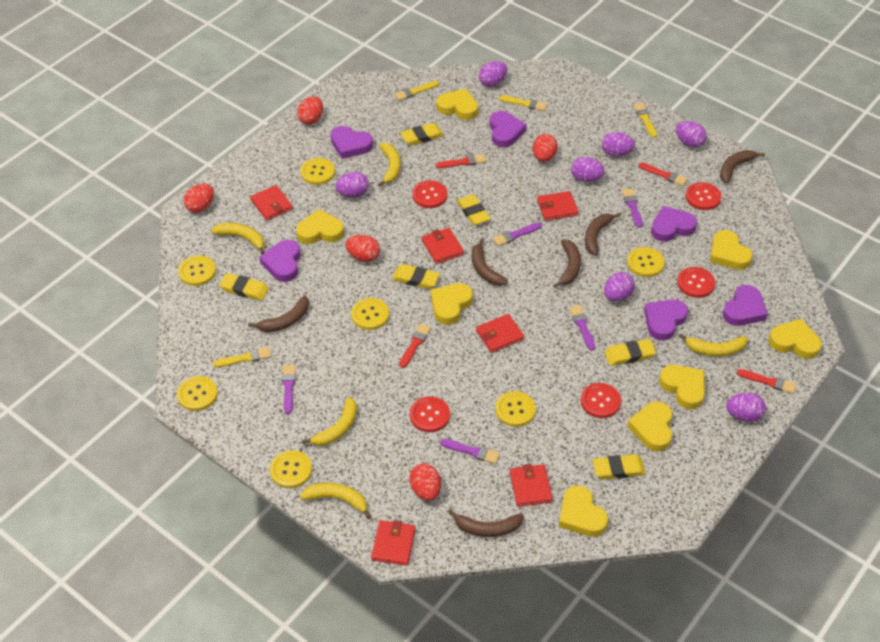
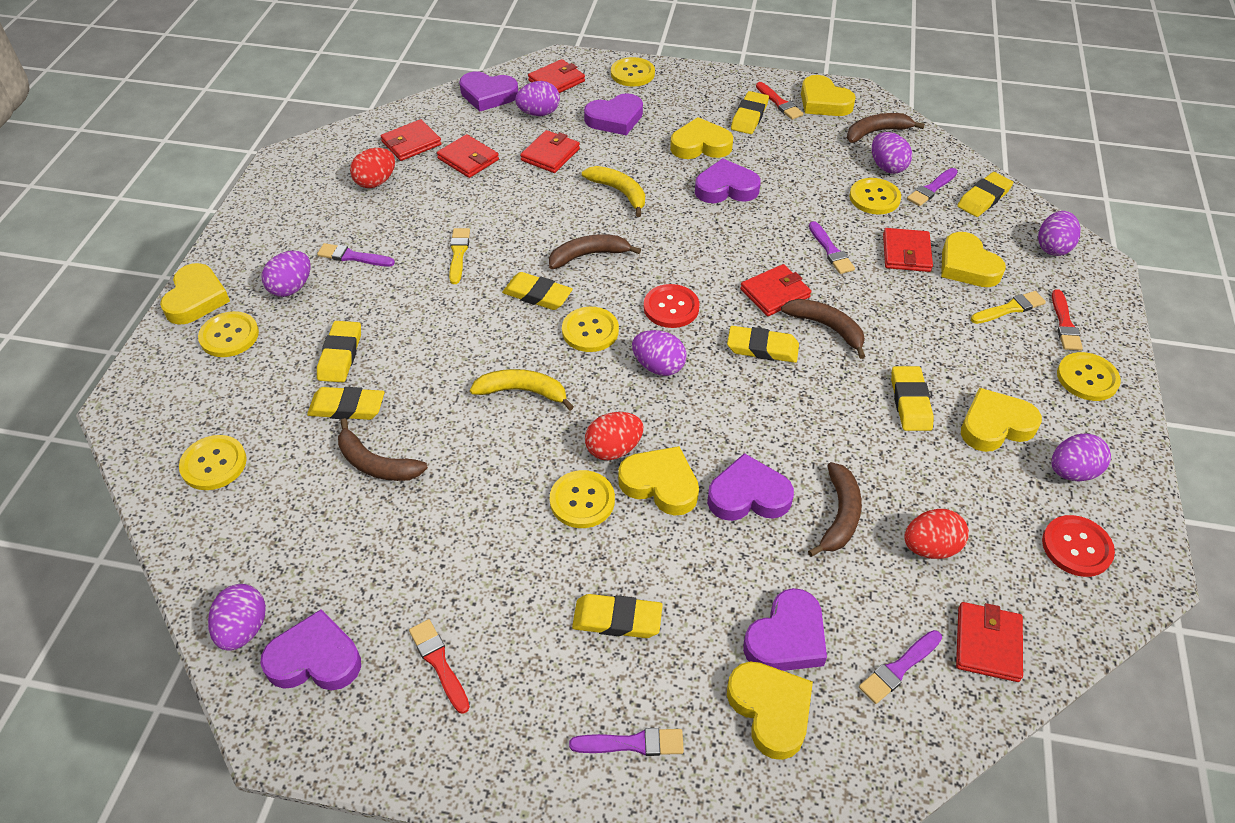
brown banana: 6 -> 5
red brush: 4 -> 3
red button: 5 -> 2
red egg: 5 -> 3
red wallet: 6 -> 7
yellow banana: 5 -> 2
yellow brush: 4 -> 2
yellow eraser: 6 -> 8
yellow heart: 8 -> 7

